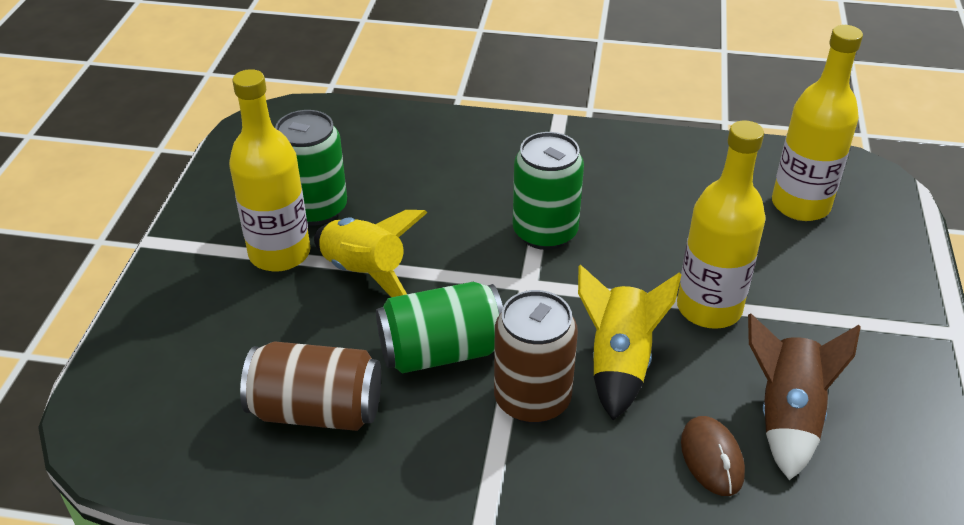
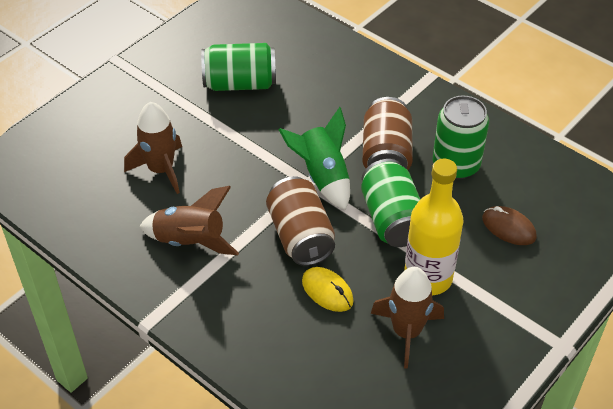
brown rocket: 1 -> 3
green rocket: 0 -> 1
yellow bottle: 3 -> 1
yellow mouse: 0 -> 1
yellow rocket: 2 -> 0

